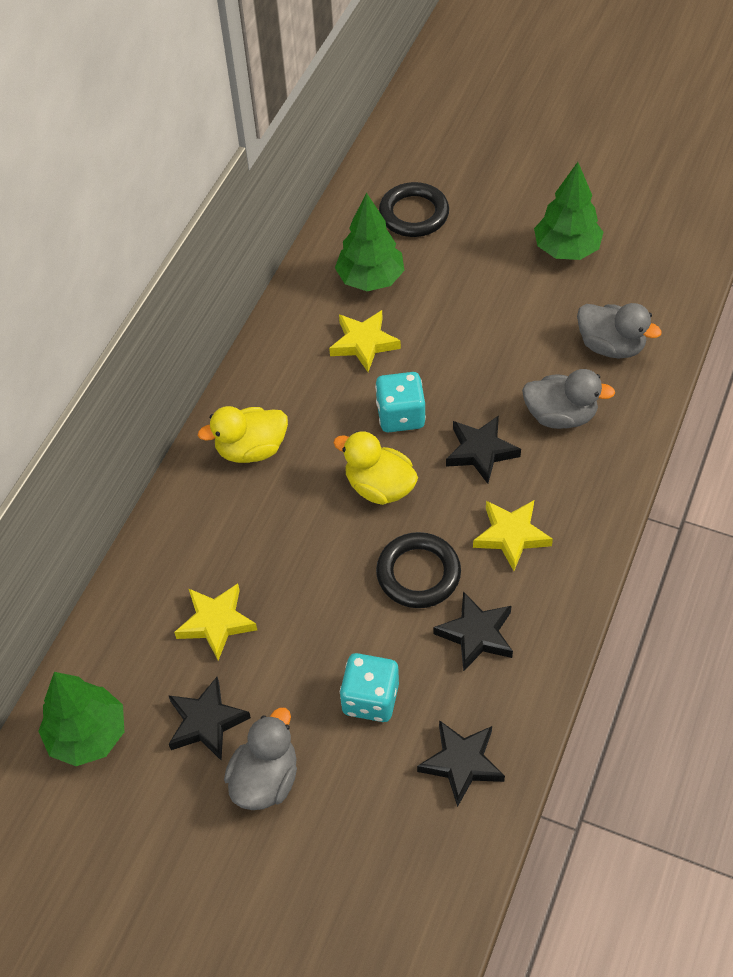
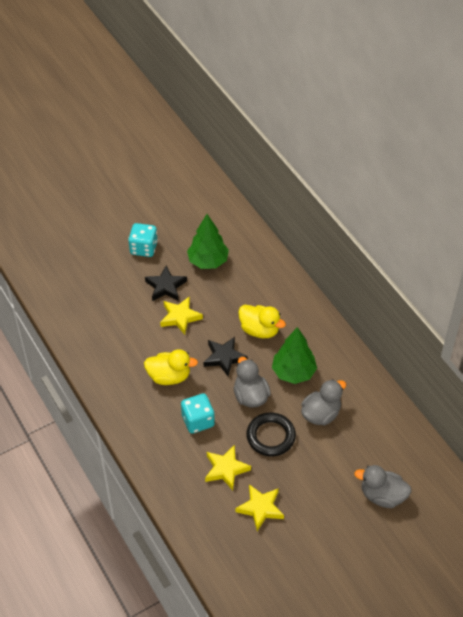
black ring: 2 -> 1
black star: 4 -> 2
green tree: 3 -> 2

